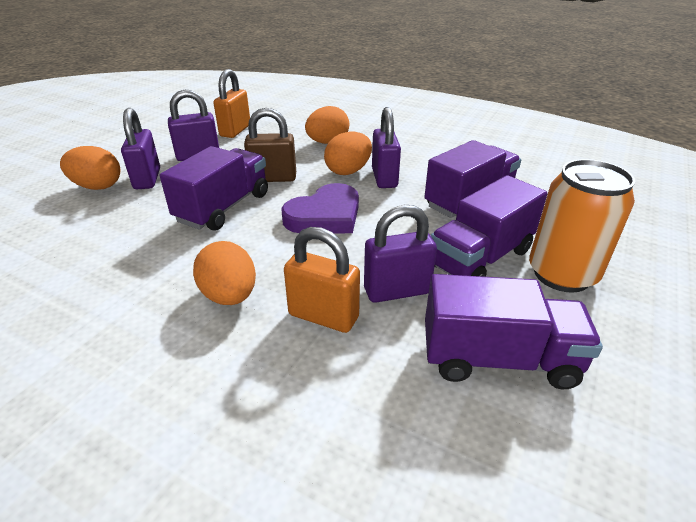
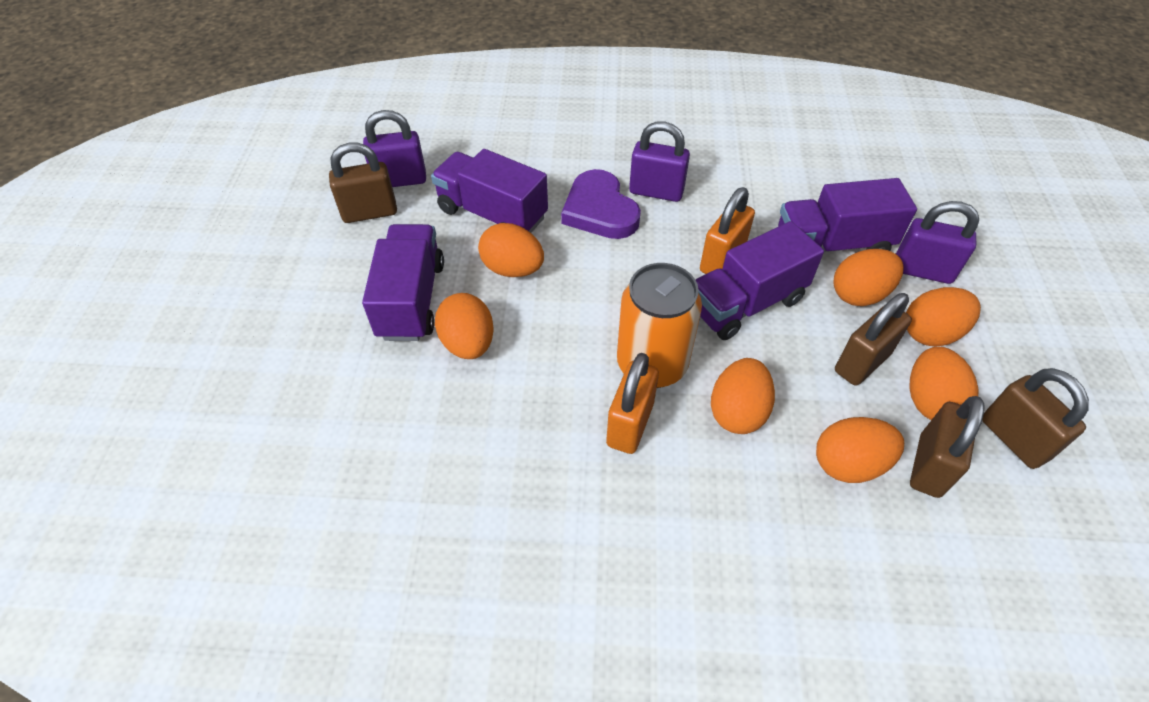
brown padlock: 1 -> 4
orange egg: 4 -> 7
purple padlock: 4 -> 3

